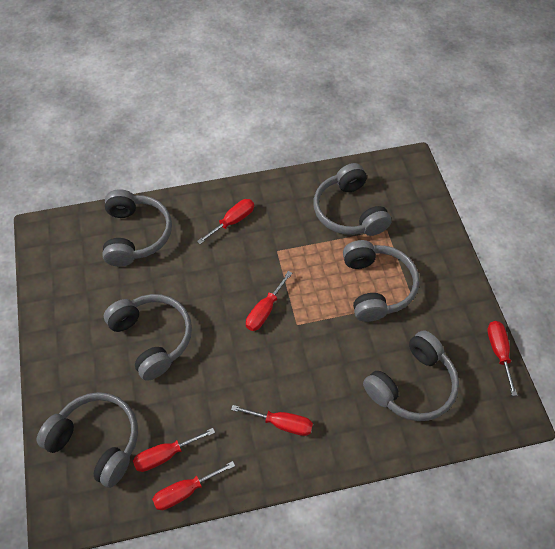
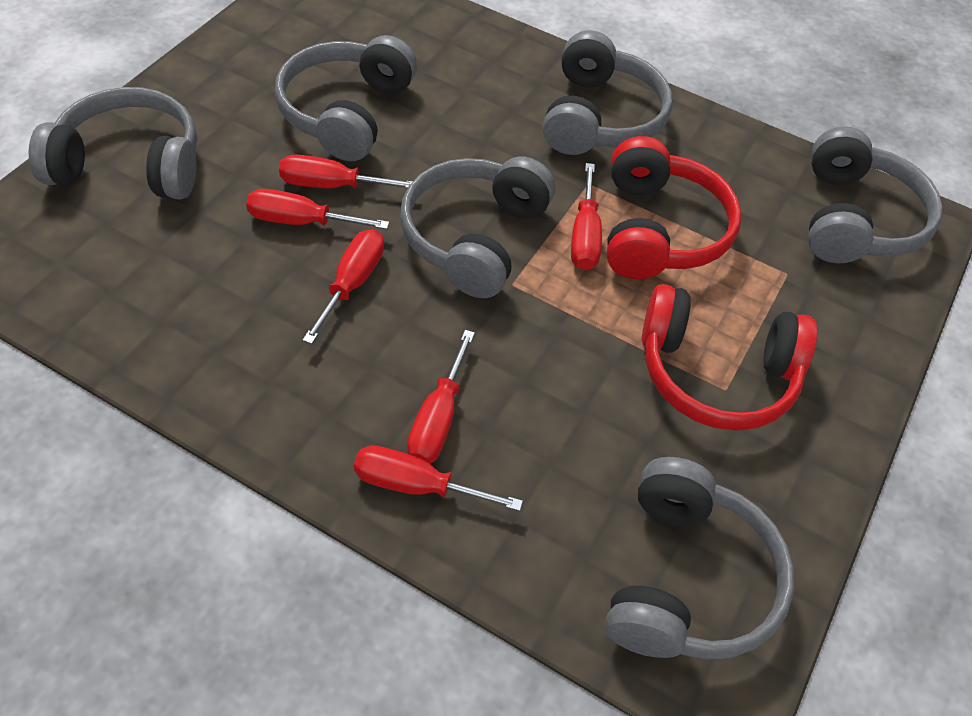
red headphones: 0 -> 2

